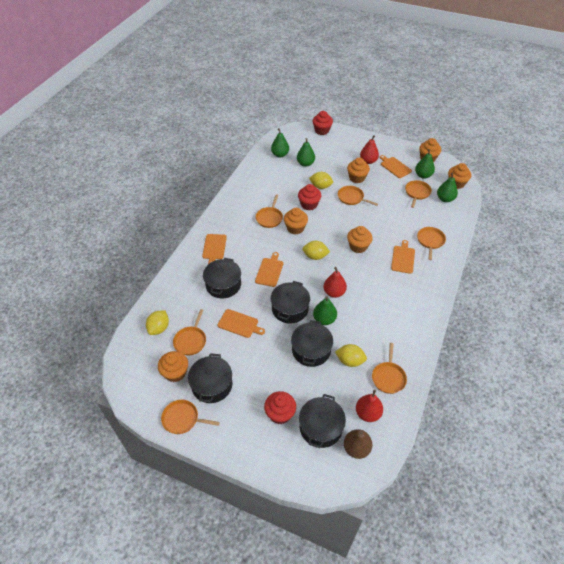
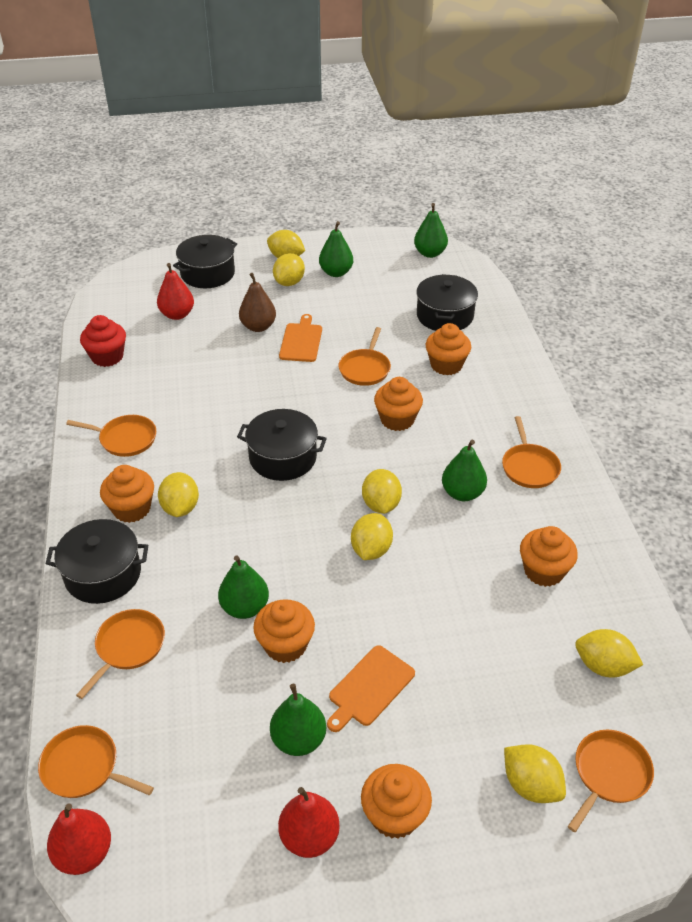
black pot: 5 -> 4
orange cutting board: 5 -> 2
orange pan: 7 -> 6
red cupcake: 3 -> 1
yellow lemon: 4 -> 7

